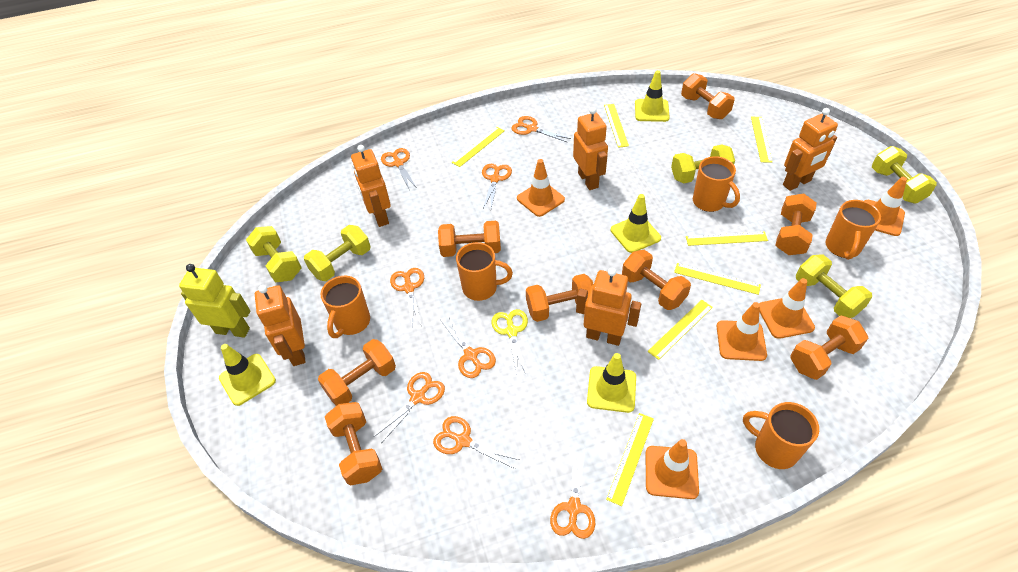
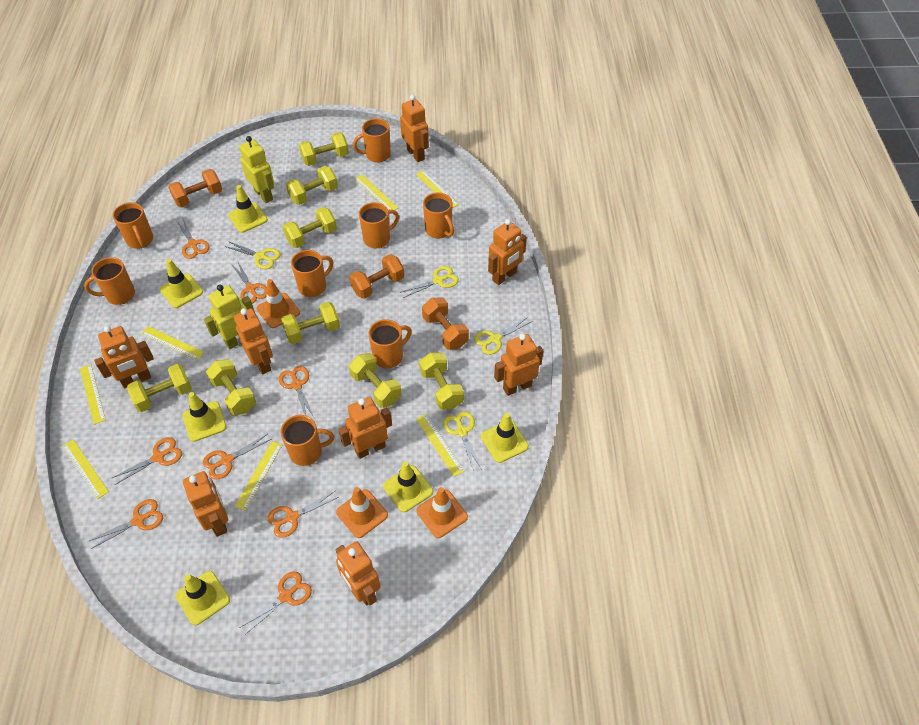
orange dumbbell: 8 -> 3
orange mug: 5 -> 8
orange robot: 5 -> 8
orange traffic cone: 5 -> 3
yellow dumbbell: 5 -> 8
yellow robot: 1 -> 2
yellow scissors: 1 -> 4
yellow traffic cone: 4 -> 6

